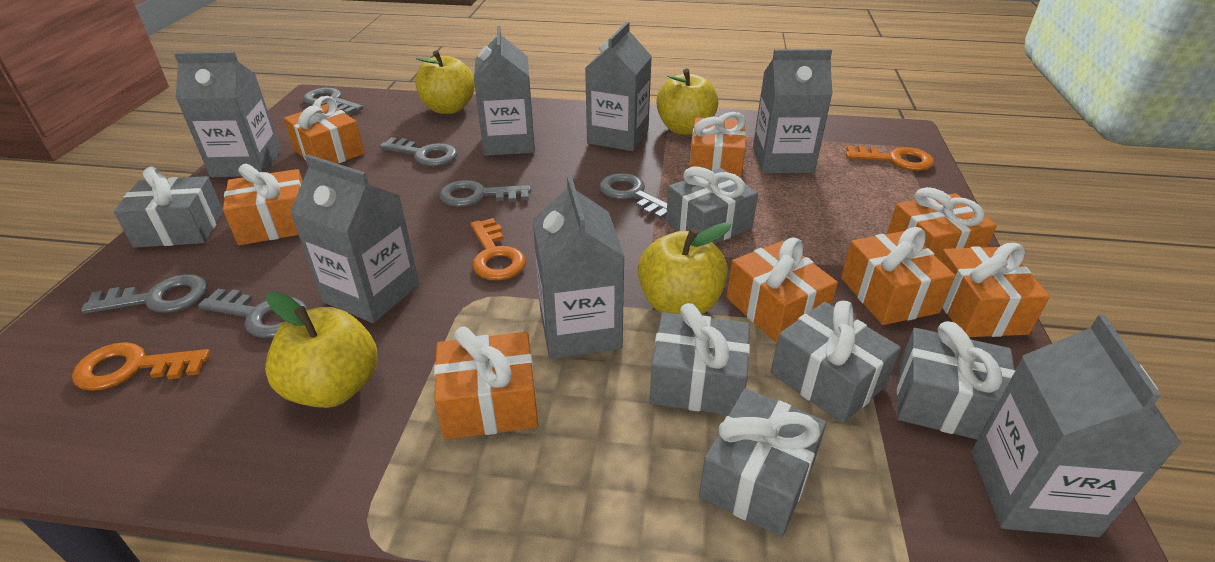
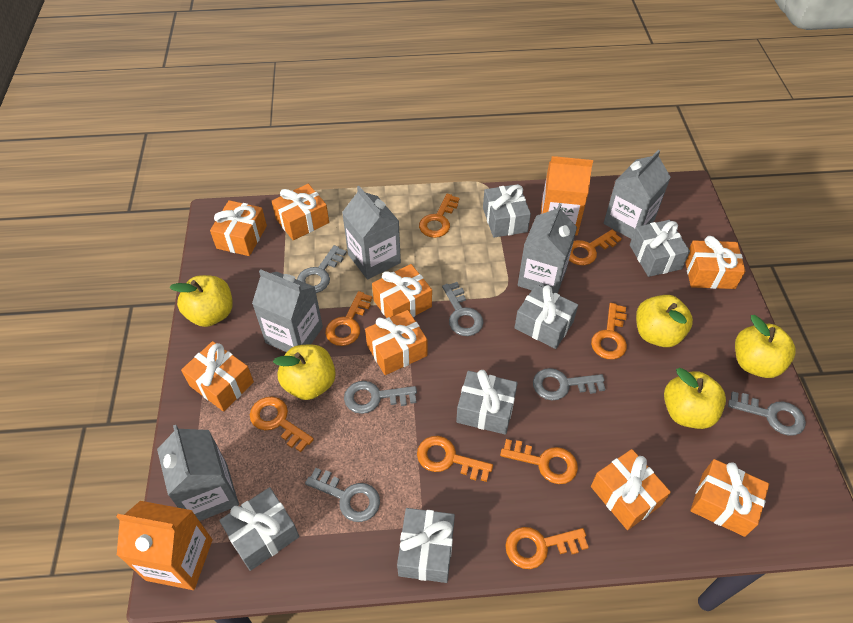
grey carton: 7 -> 5
orange carton: 0 -> 2
orange key: 3 -> 8
yellow apple: 4 -> 5

